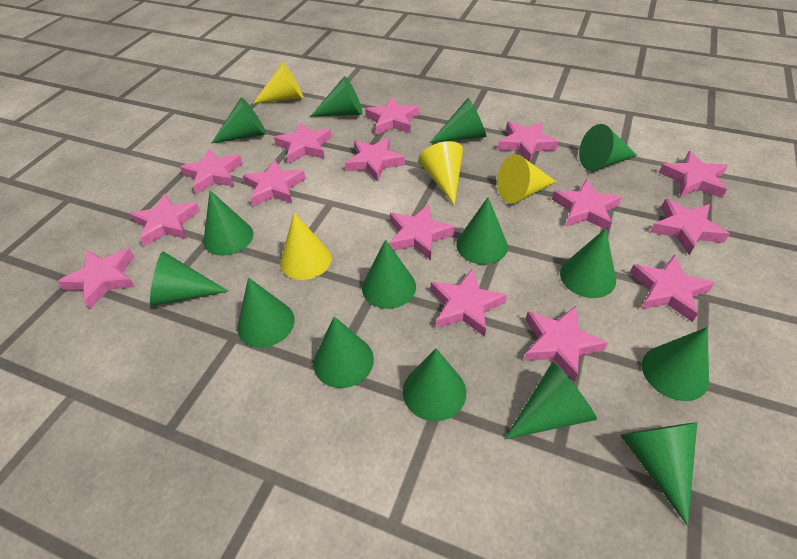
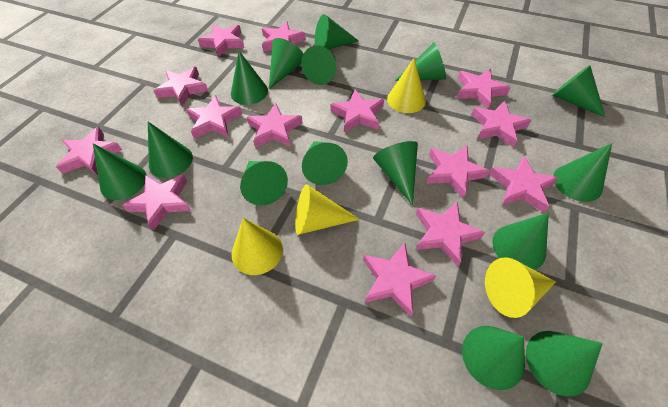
pink star: 15 -> 14

